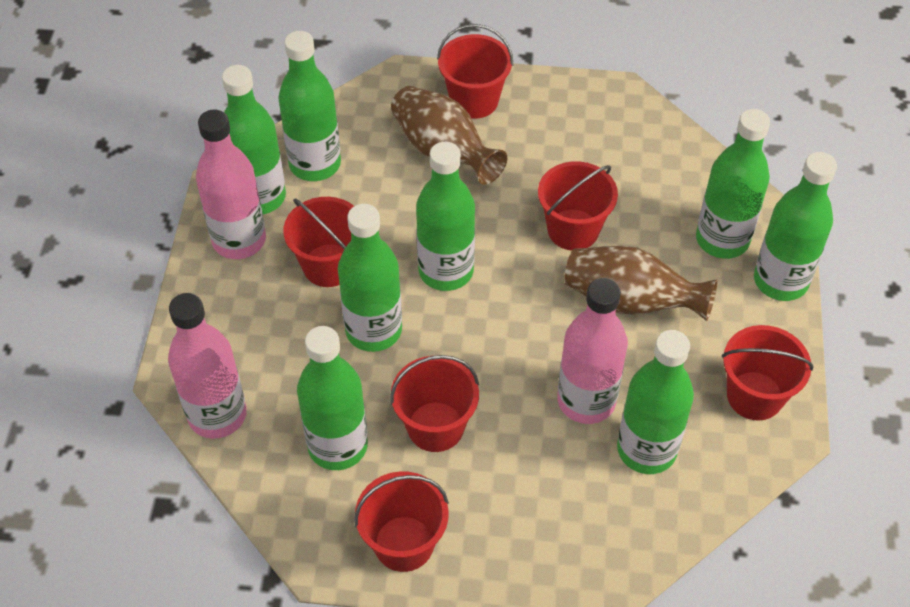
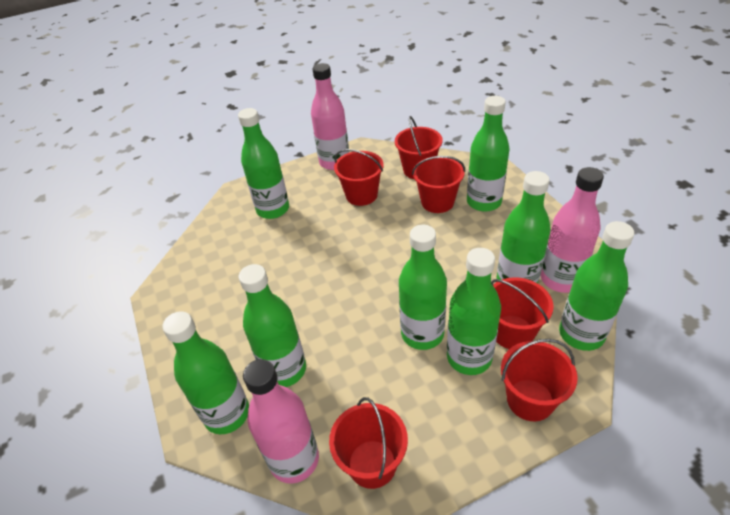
brown vase: 2 -> 0

